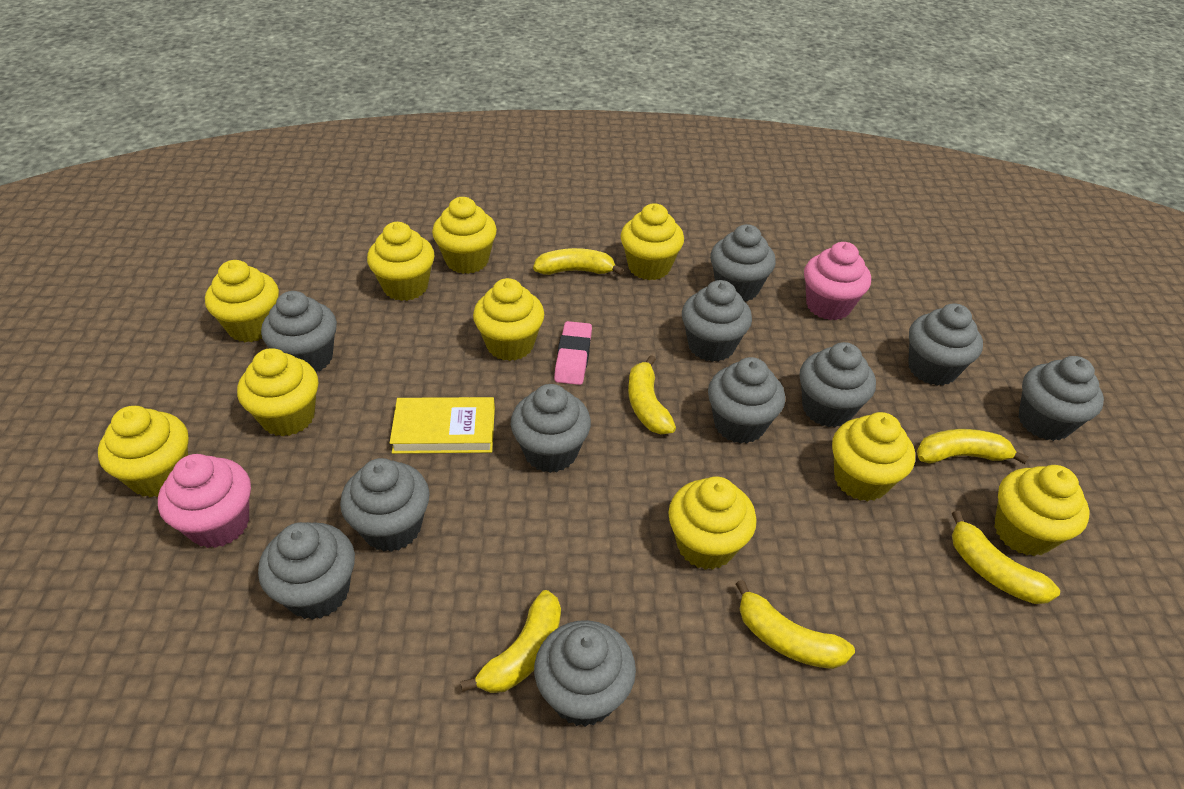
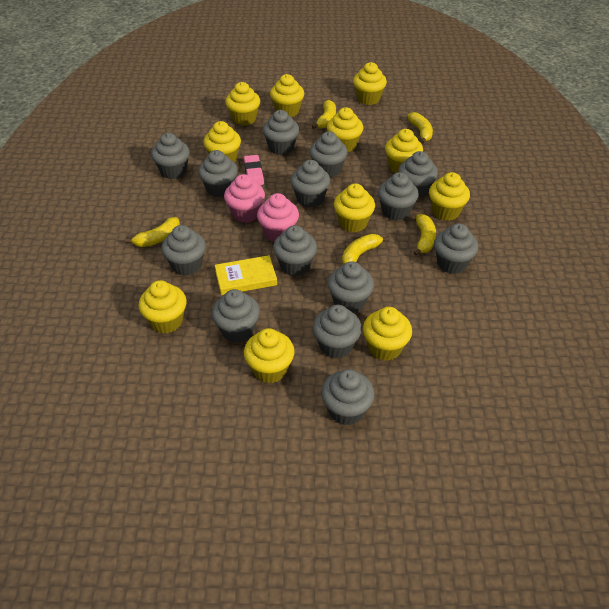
grey cupcake: 11 -> 14
yellow banana: 6 -> 5
yellow cupcake: 10 -> 11

